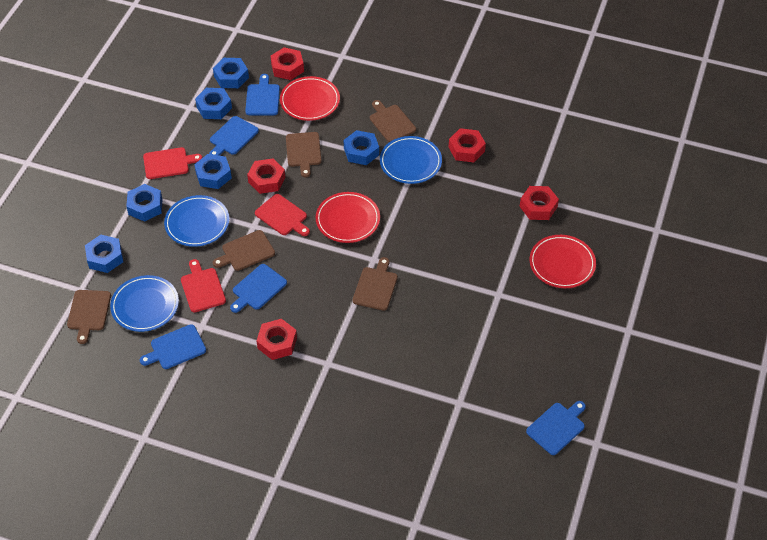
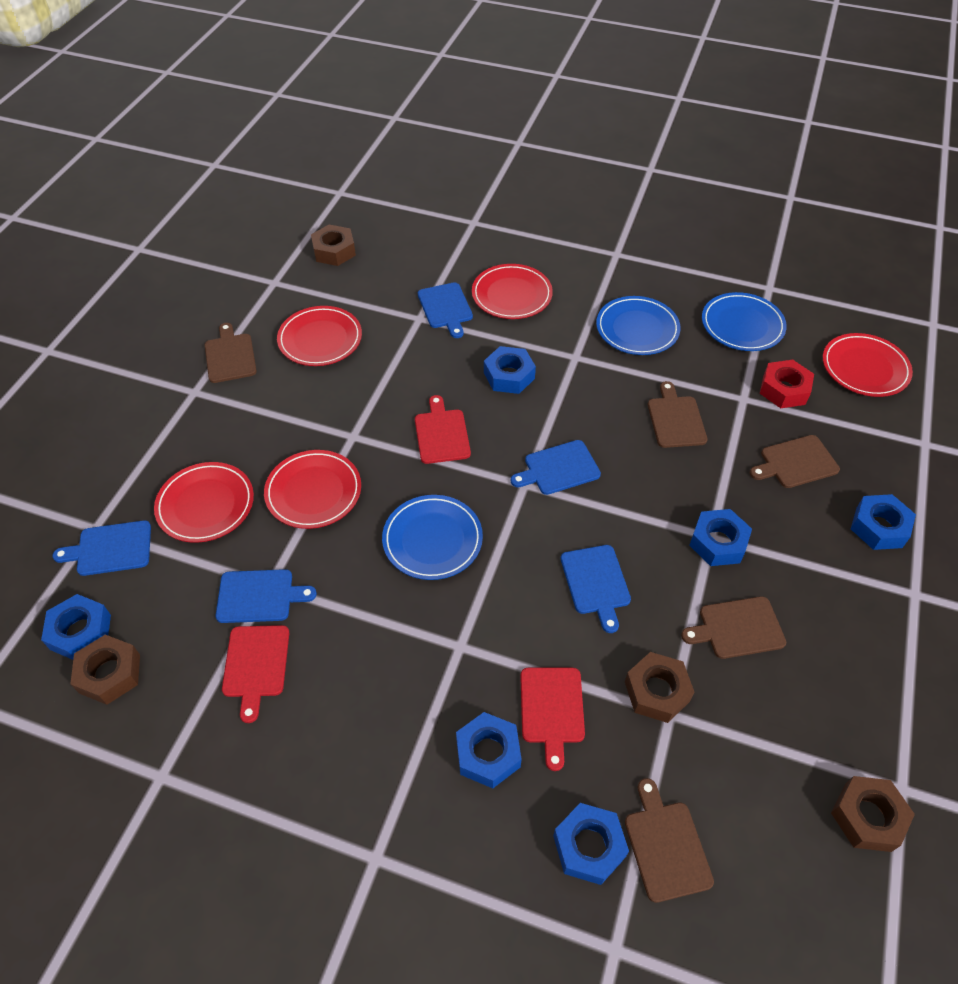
brown nut: 0 -> 4
red nut: 5 -> 1
red plate: 3 -> 5

